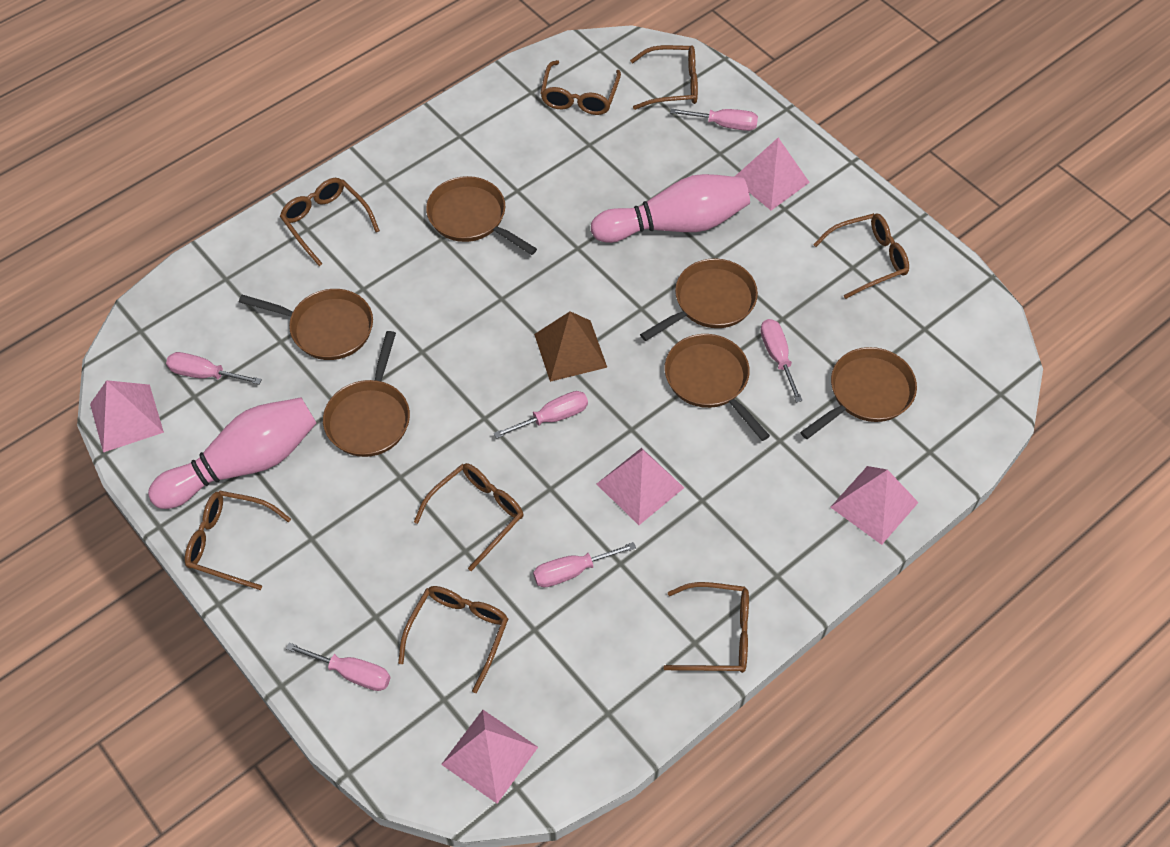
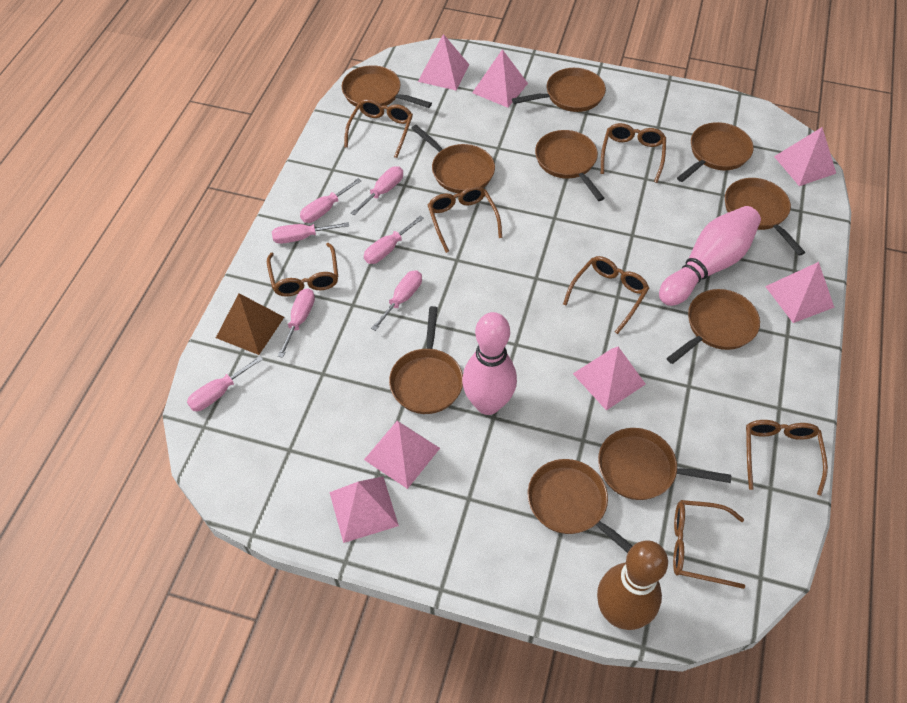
brown bowling pin: 0 -> 1
brown glasses: 8 -> 7
brown pan: 6 -> 10
pink pyramid: 5 -> 7
pink screwdriver: 6 -> 7

